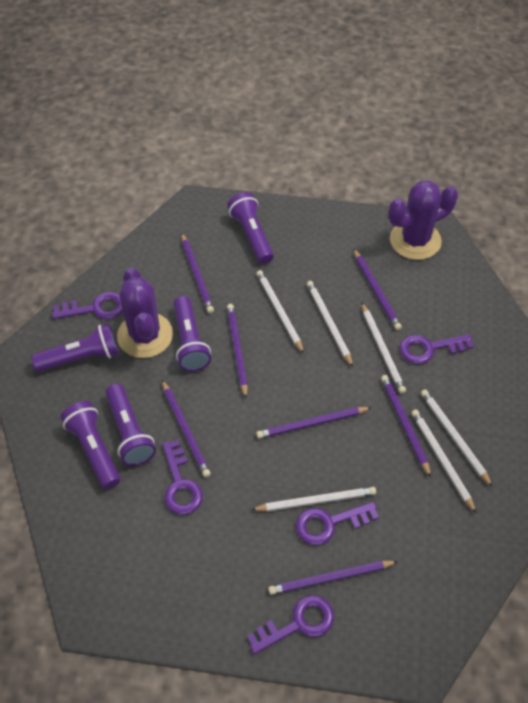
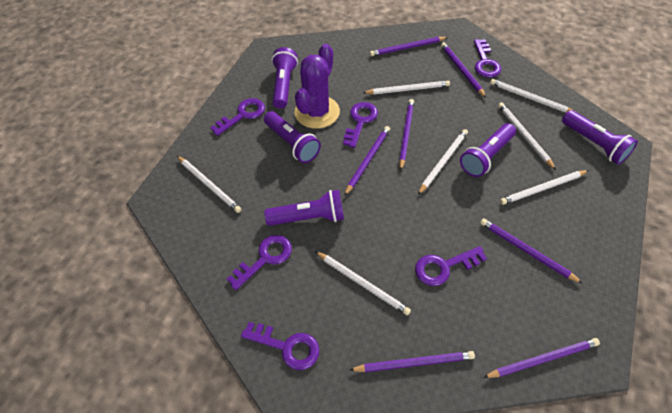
purple cactus: 2 -> 1
purple key: 5 -> 6
white pencil: 6 -> 7

